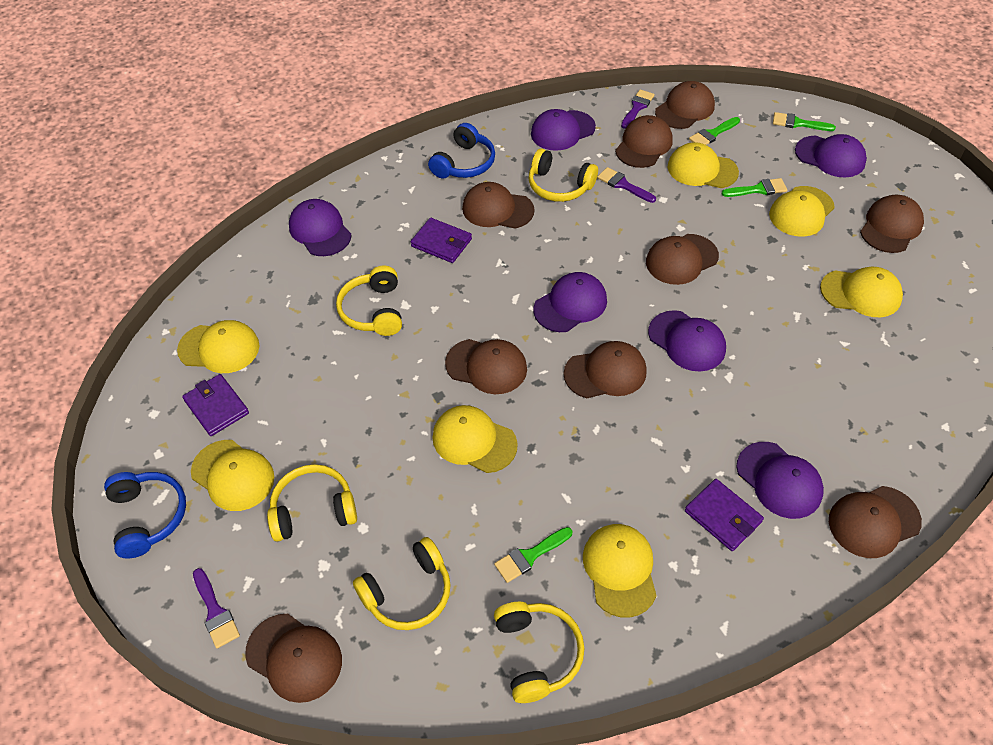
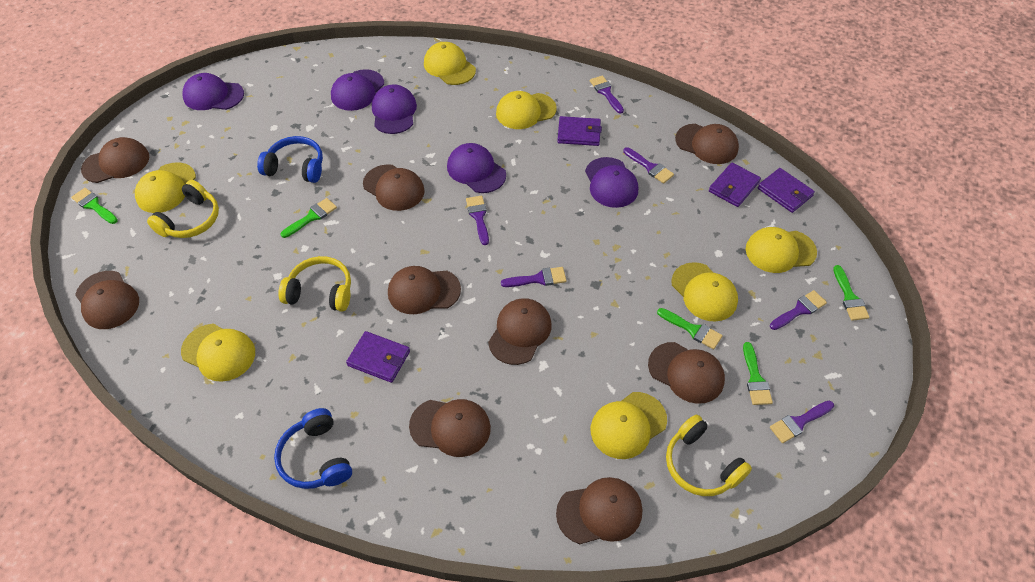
green brush: 4 -> 5
purple brush: 3 -> 6
purple cap: 6 -> 5
purple wallet: 3 -> 4
yellow headphones: 5 -> 3

